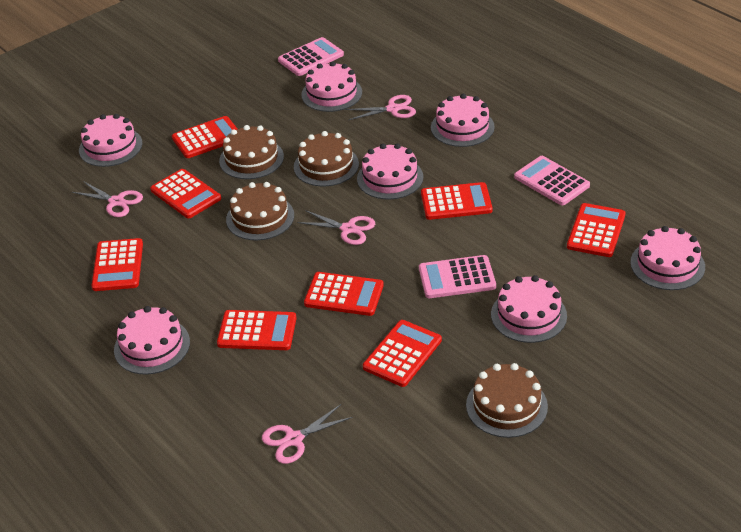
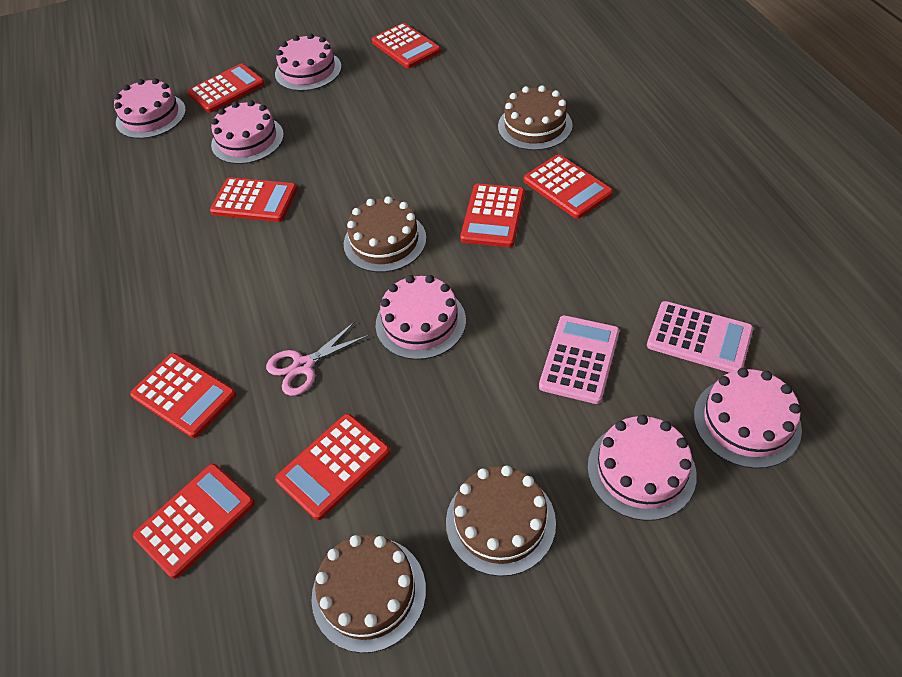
pink cake: 7 -> 6
pink calculator: 3 -> 2
pink scissors: 4 -> 1

